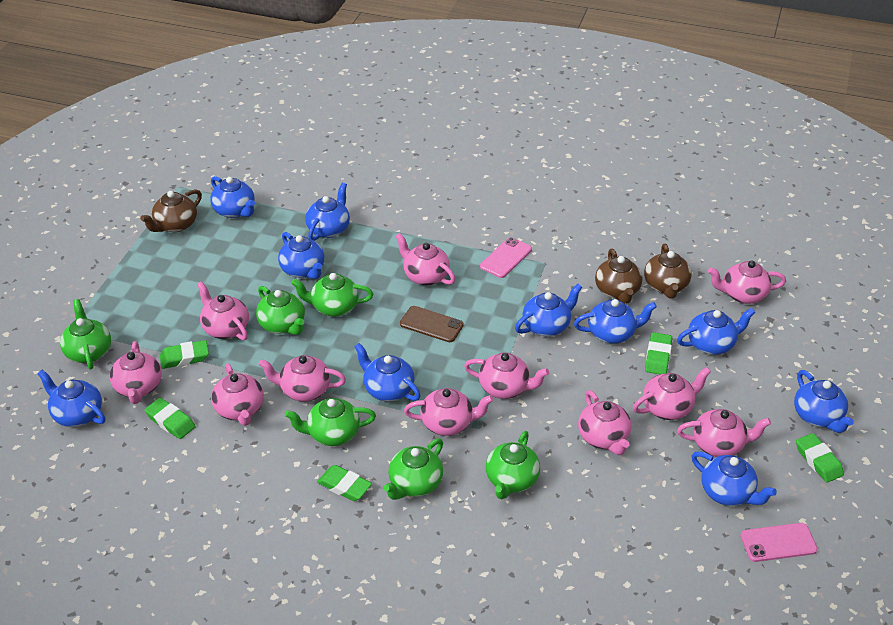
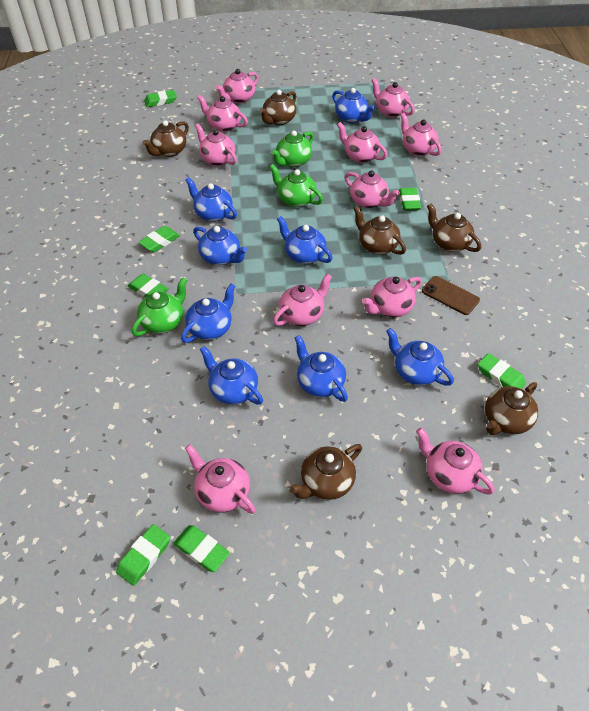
blue teapot: 10 -> 8
brown teapot: 3 -> 6
green eraser: 5 -> 7
green teapot: 6 -> 3
pink phone: 2 -> 0

